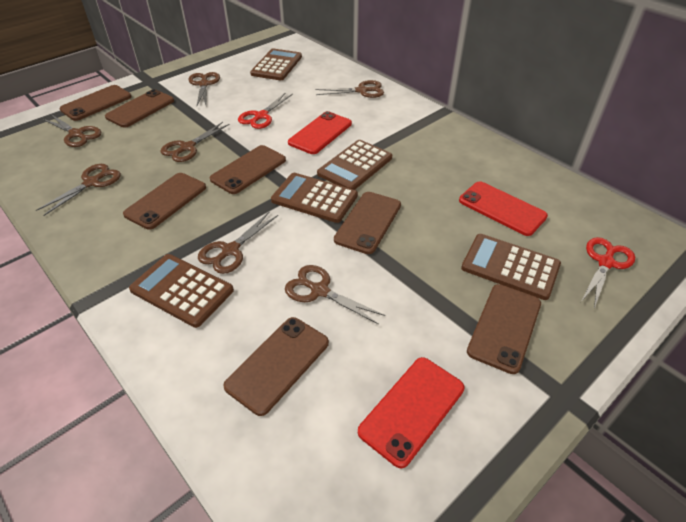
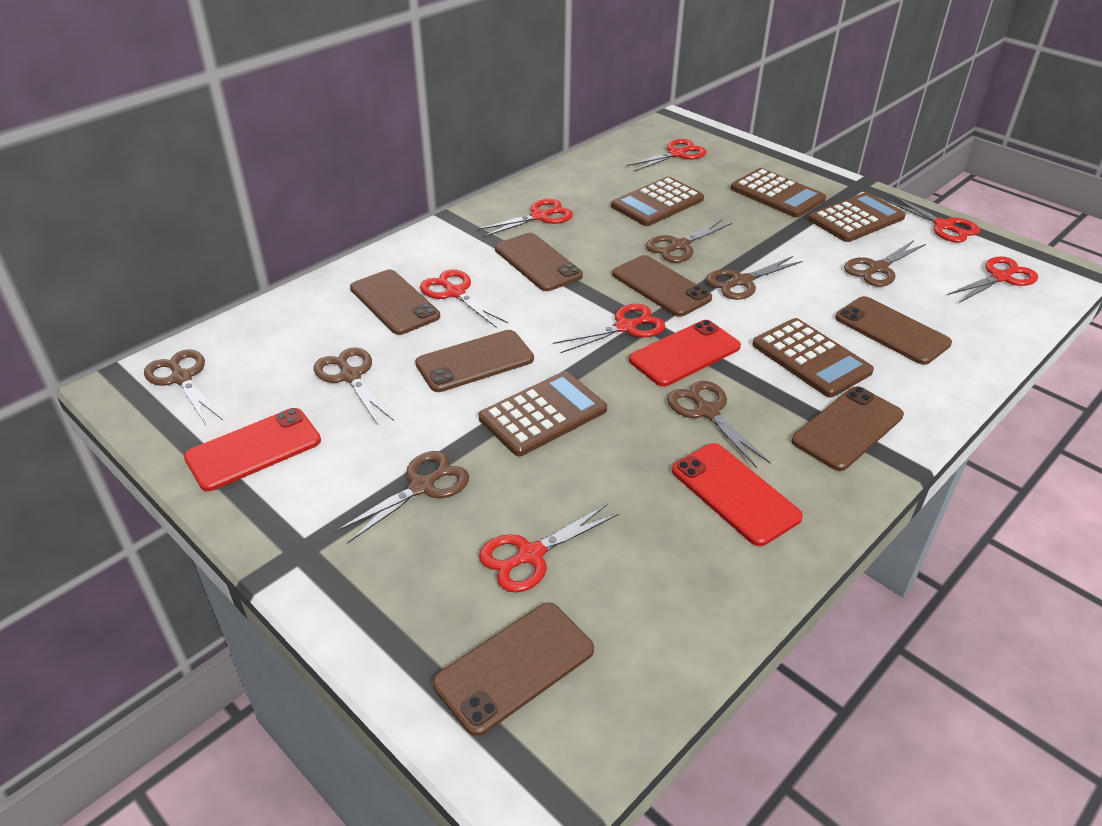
red scissors: 2 -> 7

